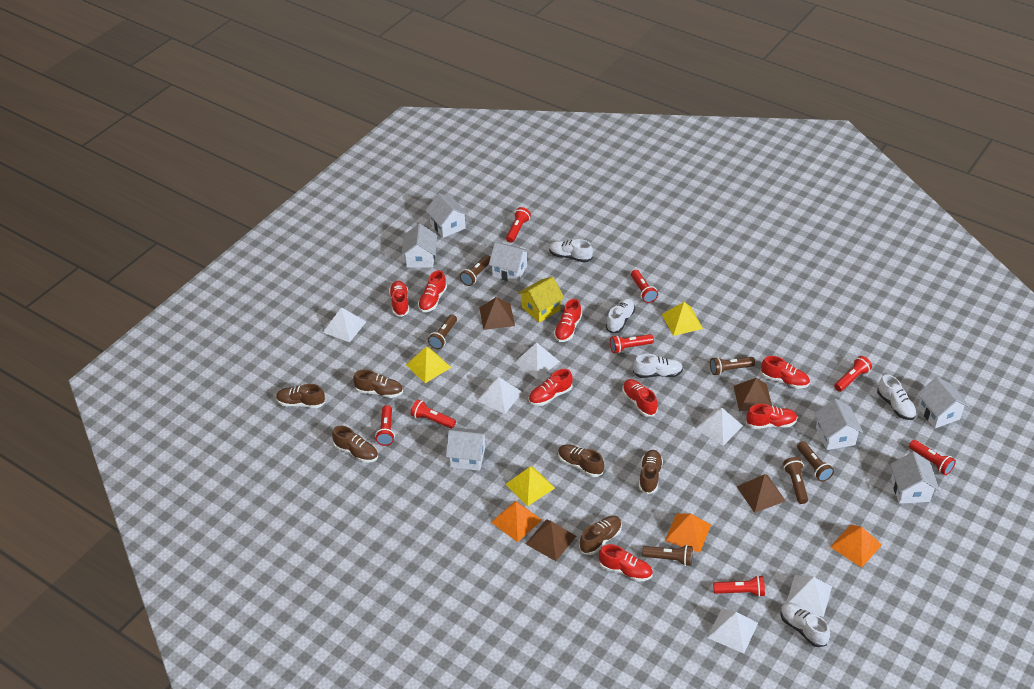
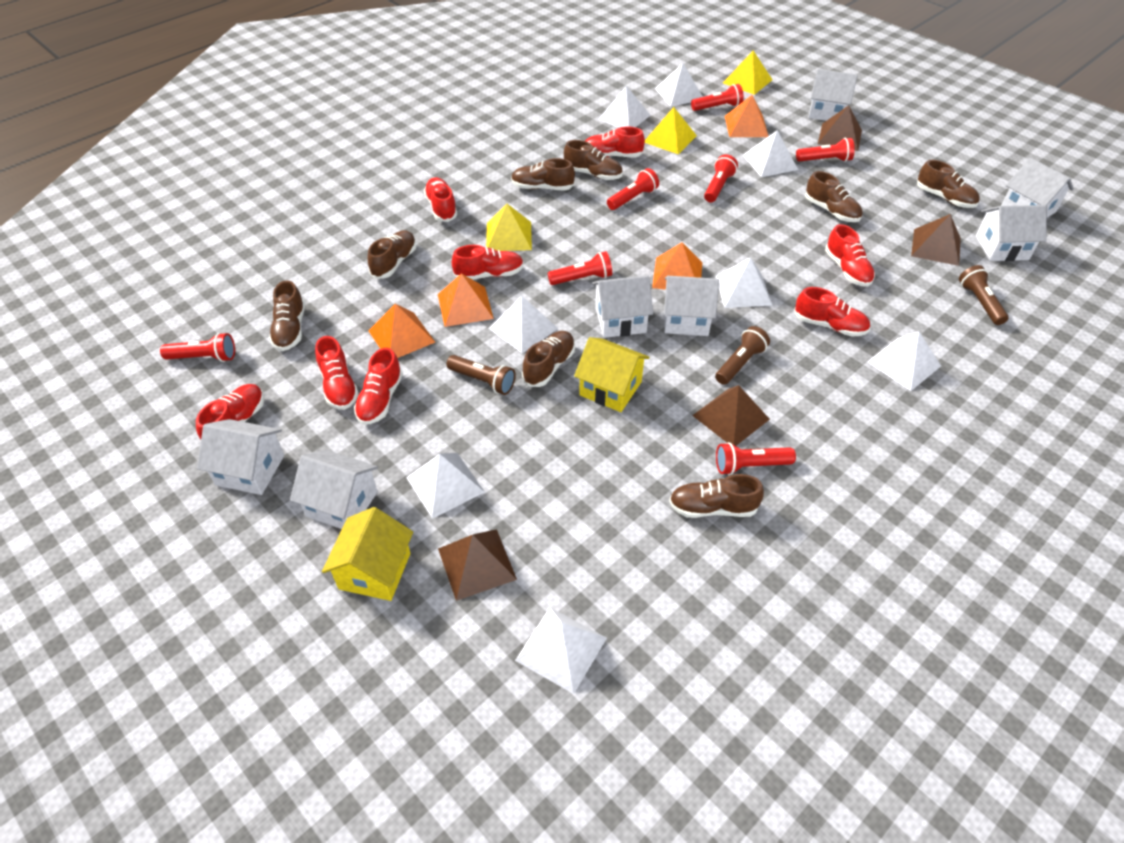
brown flashlight: 6 -> 3
brown shoe: 6 -> 8
orange pyramid: 3 -> 4
red flashlight: 8 -> 7
white pyramid: 6 -> 8
white shoe: 5 -> 0
yellow house: 1 -> 2

